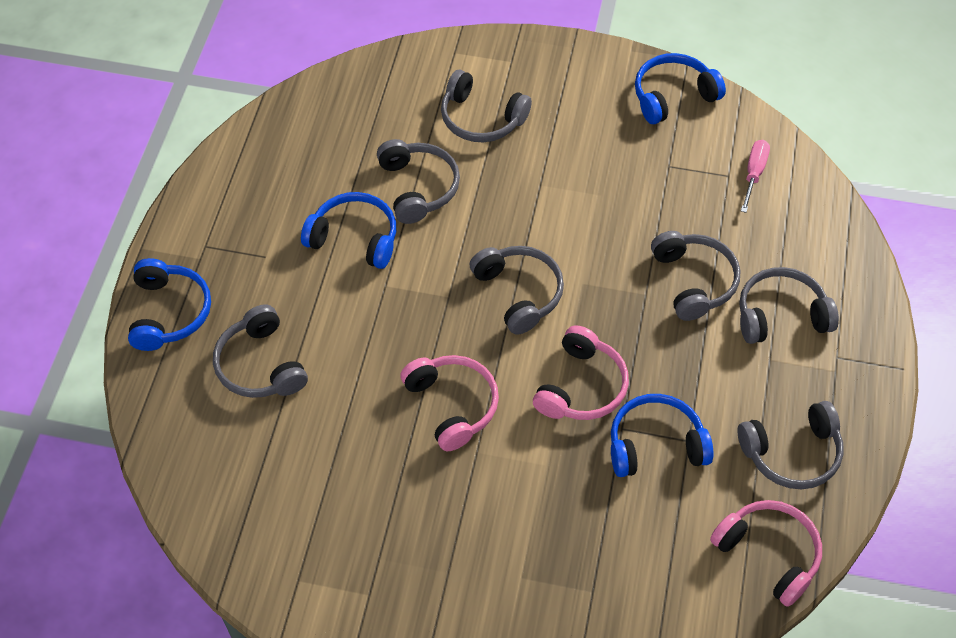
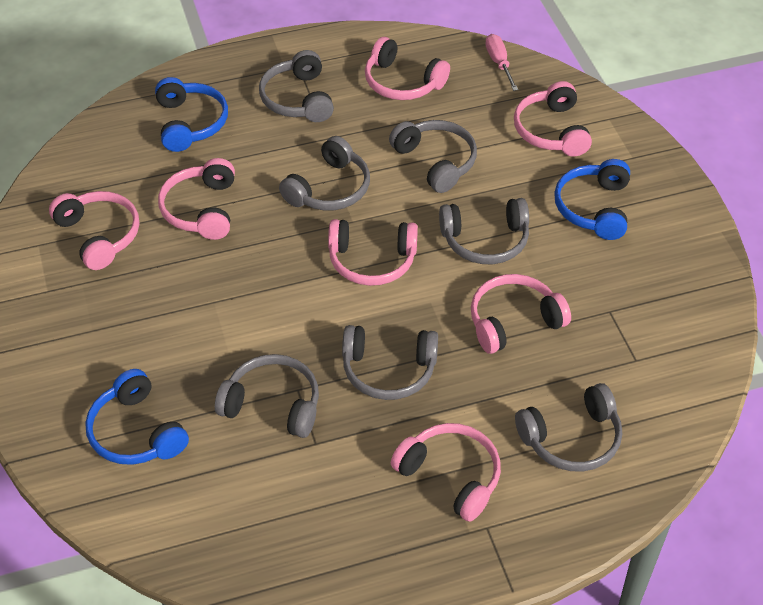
blue headphones: 4 -> 3
pink headphones: 3 -> 7

